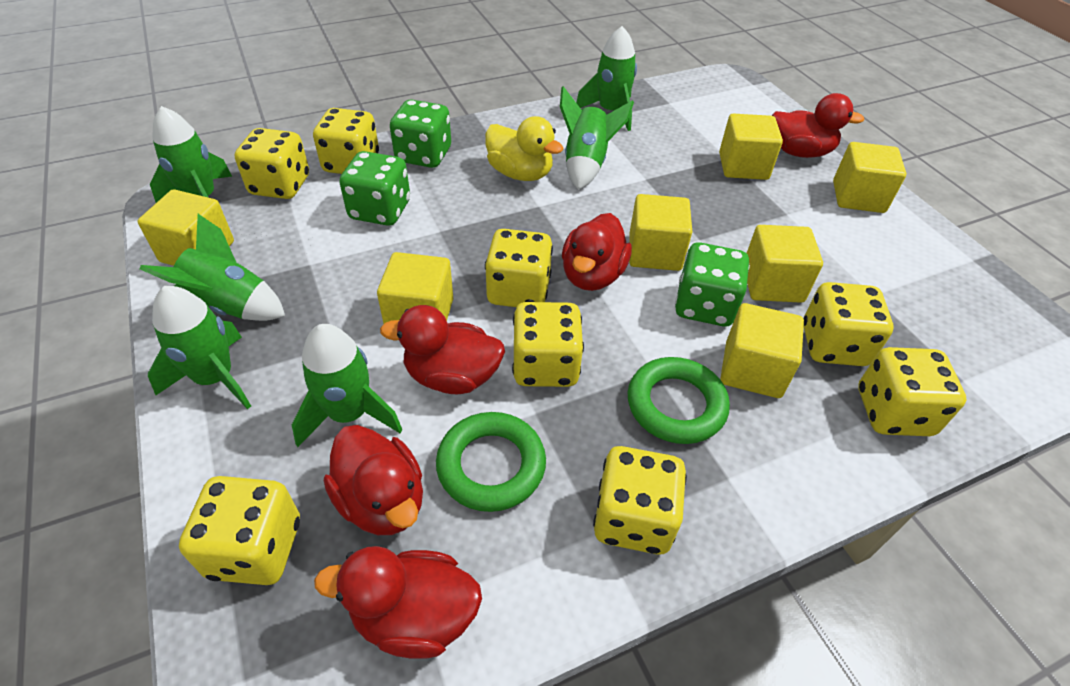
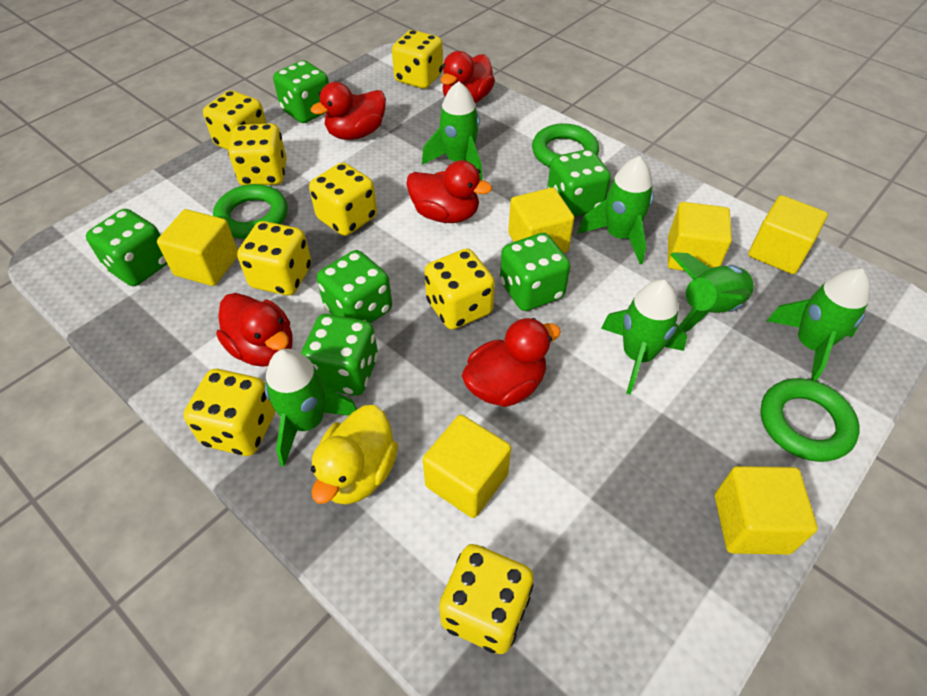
green dice: 3 -> 6
green ring: 2 -> 3
yellow cube: 7 -> 6

